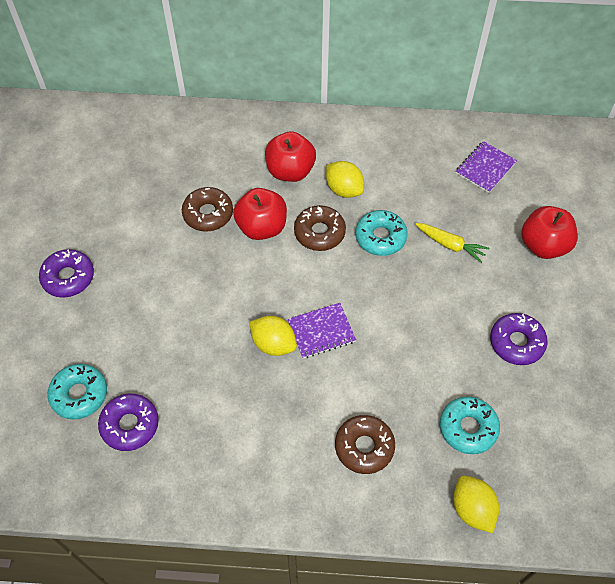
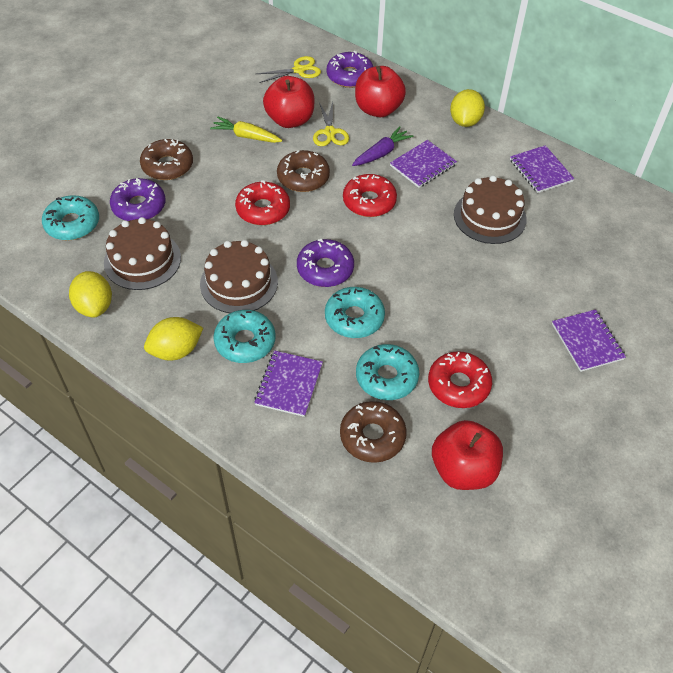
brown cake: 0 -> 3
purple carrot: 0 -> 1
purple notebook: 2 -> 4
red donut: 0 -> 3
turquoise donut: 3 -> 4
yellow scissors: 0 -> 2

